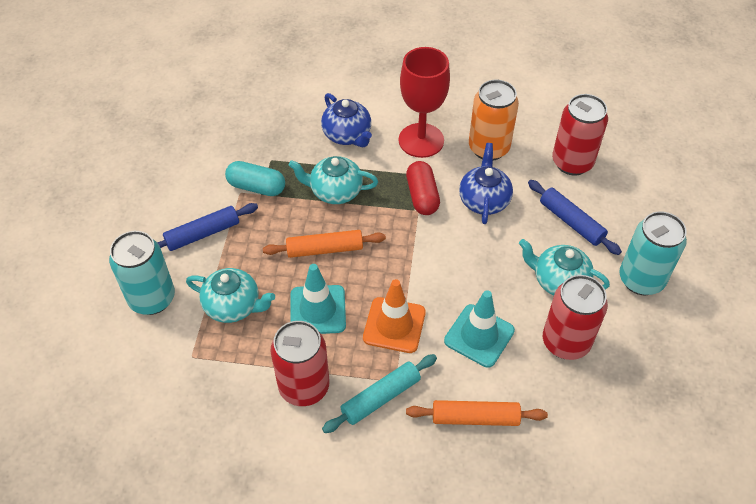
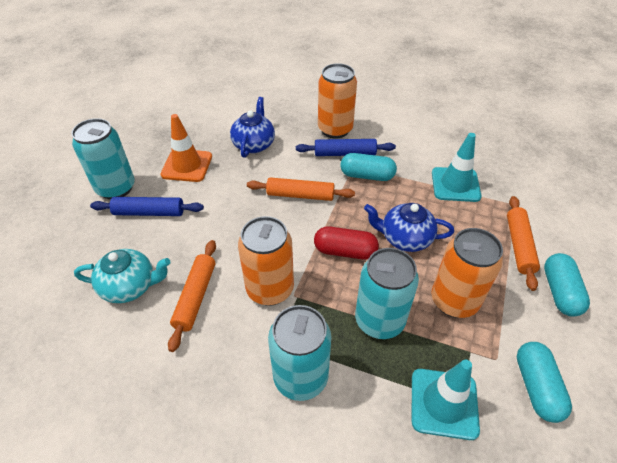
orange can: 1 -> 3
orange rolling pin: 2 -> 3
red can: 3 -> 0
red goblet: 1 -> 0
turquoise can: 2 -> 3
turquoise capsule: 1 -> 3
turquoise rolling pin: 1 -> 0
turquoise teapot: 3 -> 1

